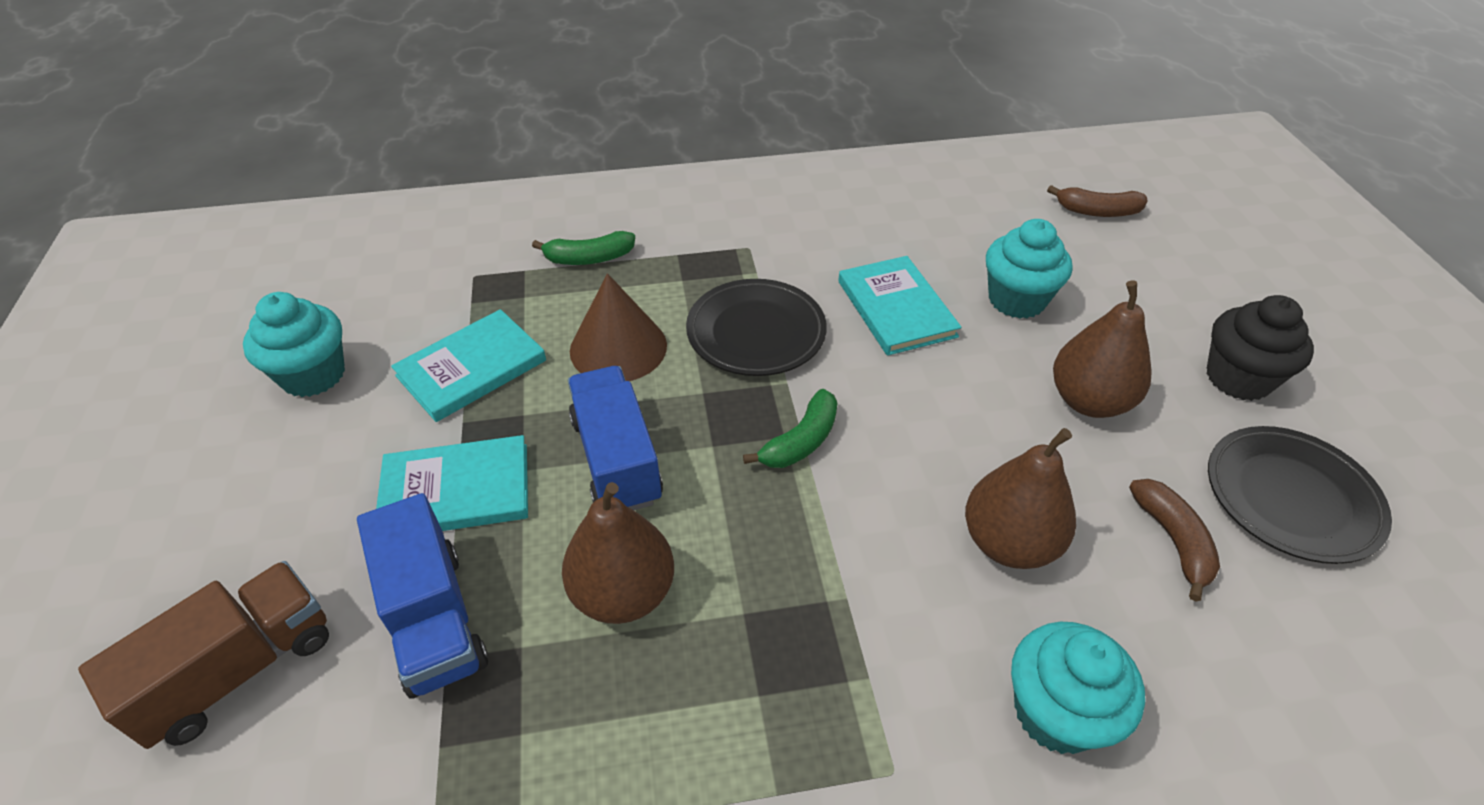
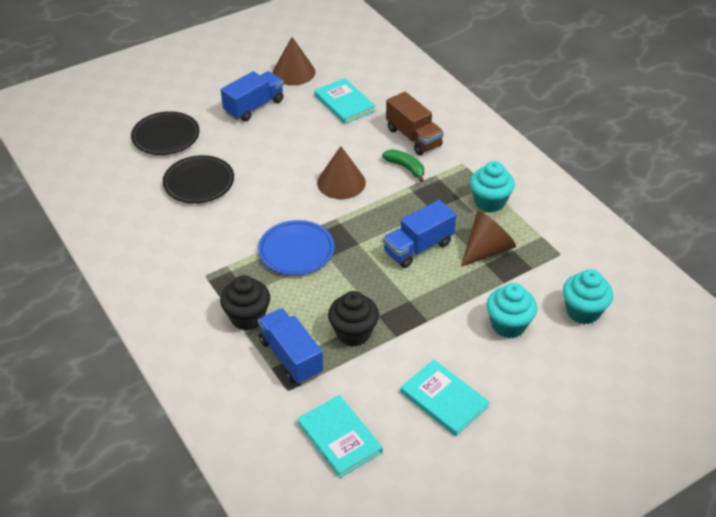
black cupcake: 1 -> 2
blue plate: 0 -> 1
blue truck: 2 -> 3
brown banana: 2 -> 0
brown cone: 1 -> 3
brown pear: 3 -> 0
green banana: 2 -> 1

